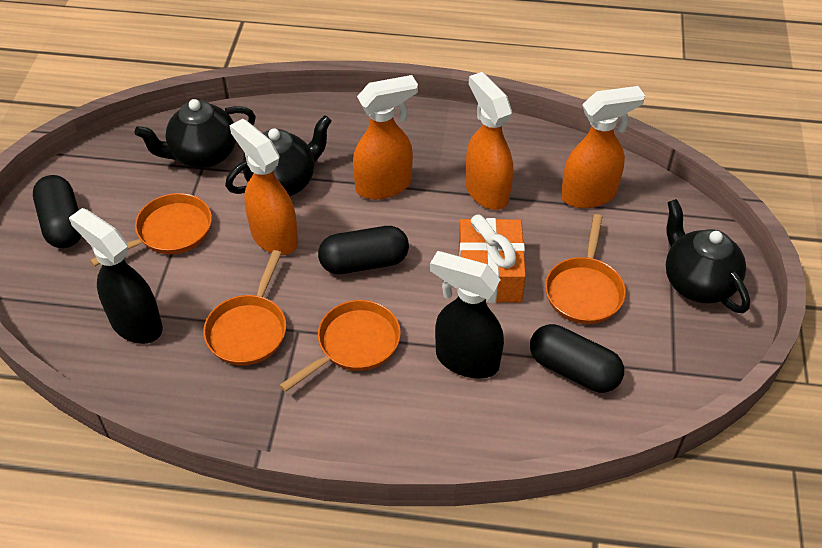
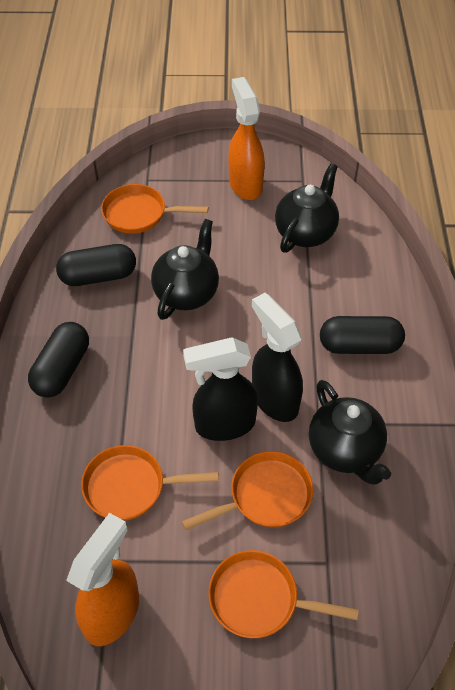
orange gift: 1 -> 0
orange spray bottle: 4 -> 2

